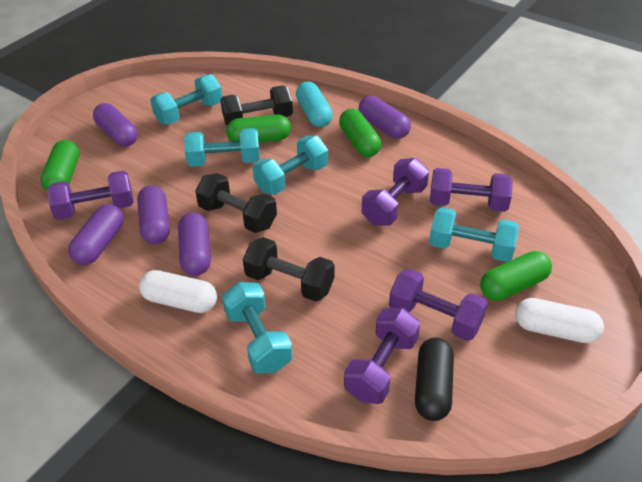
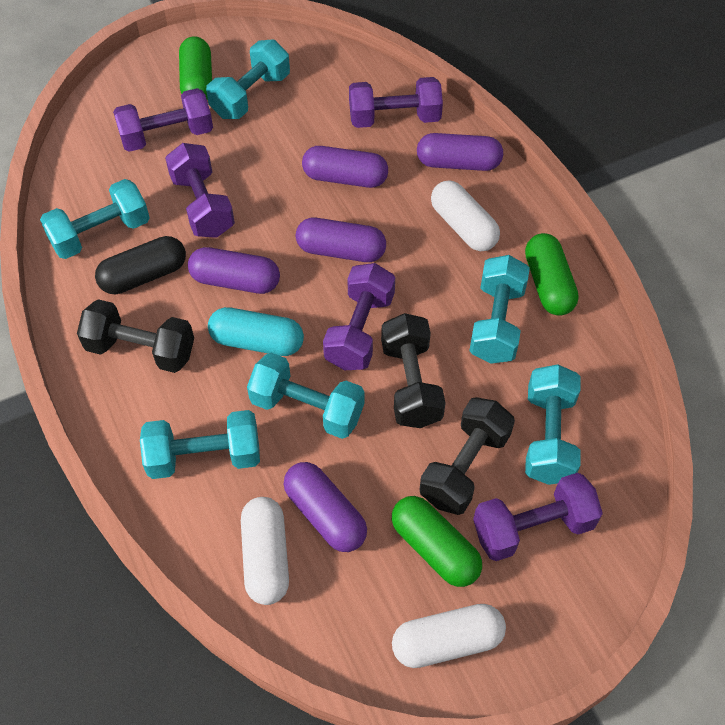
green capsule: 4 -> 3
turquoise dumbbell: 5 -> 6
white capsule: 2 -> 3

